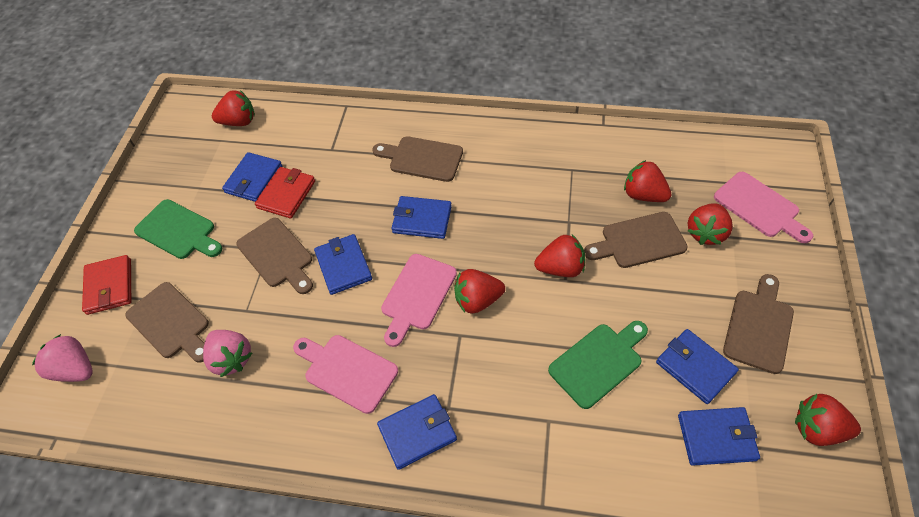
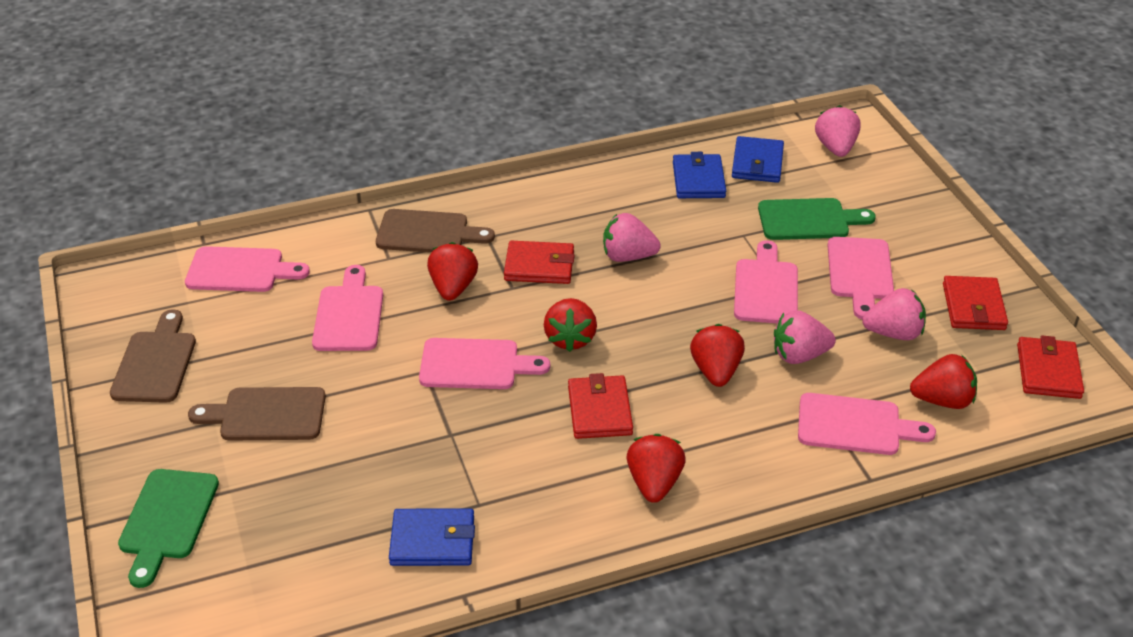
blue wallet: 6 -> 3
brown cutting board: 5 -> 3
pink cutting board: 3 -> 6
pink strawberry: 2 -> 4
red strawberry: 6 -> 5
red wallet: 2 -> 4

